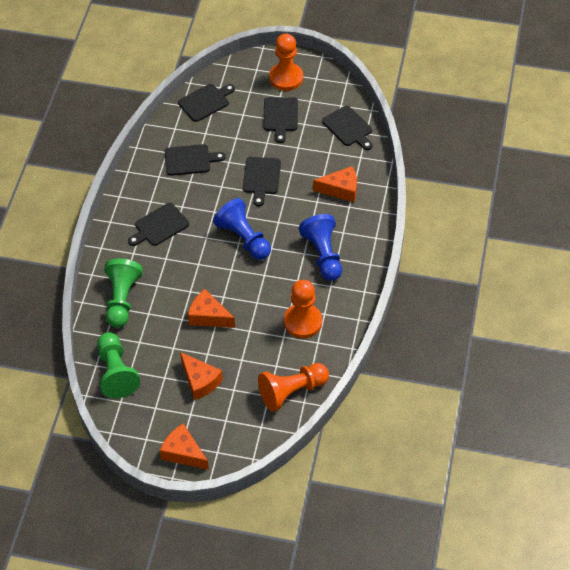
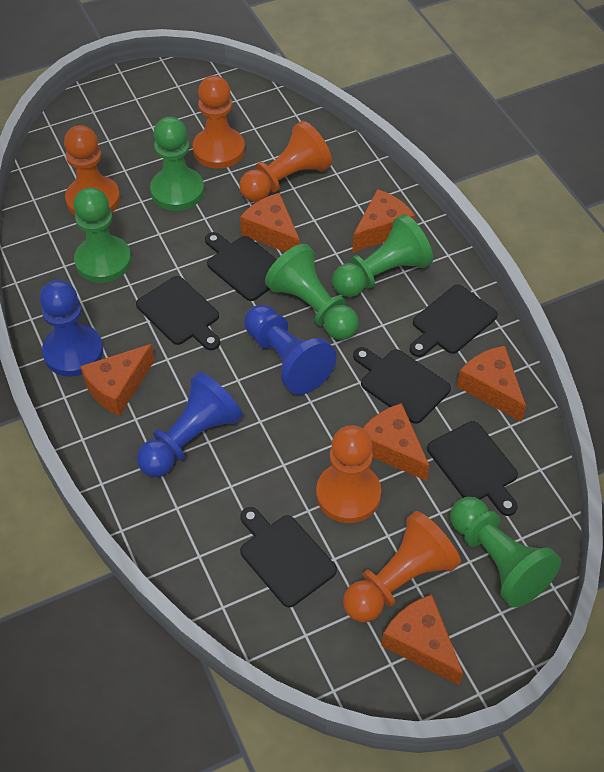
blue pawn: 2 -> 3
green pawn: 2 -> 5
orange cheese: 4 -> 6
orange pawn: 3 -> 5

